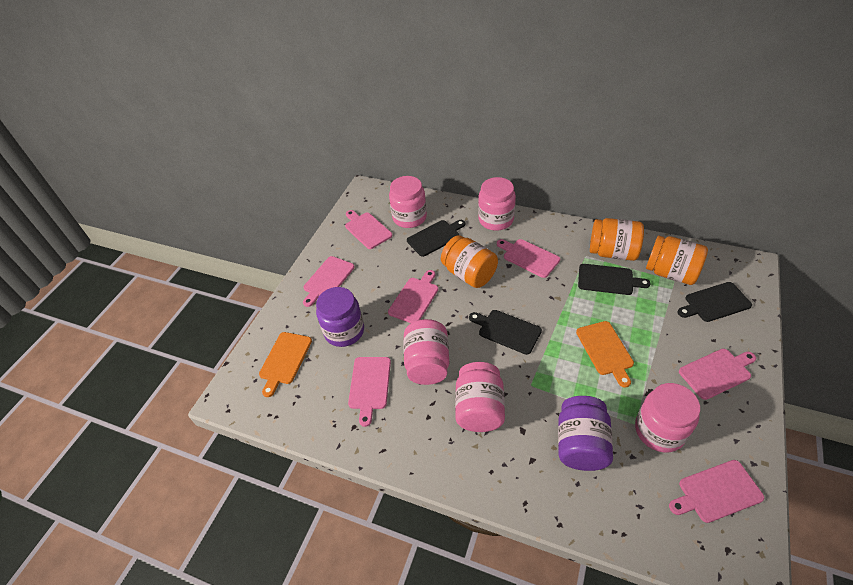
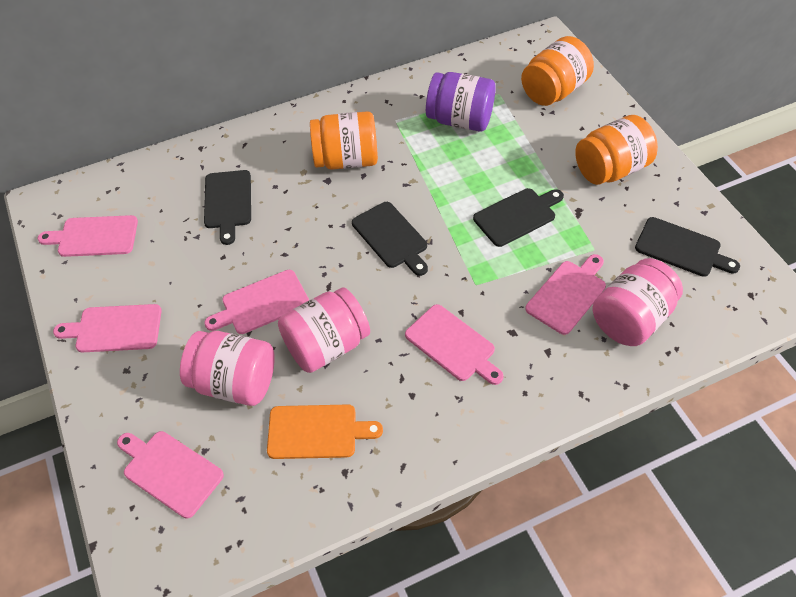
orange cutting board: 2 -> 1
pink cutting board: 7 -> 6
pink jar: 5 -> 3
purple jar: 2 -> 1

